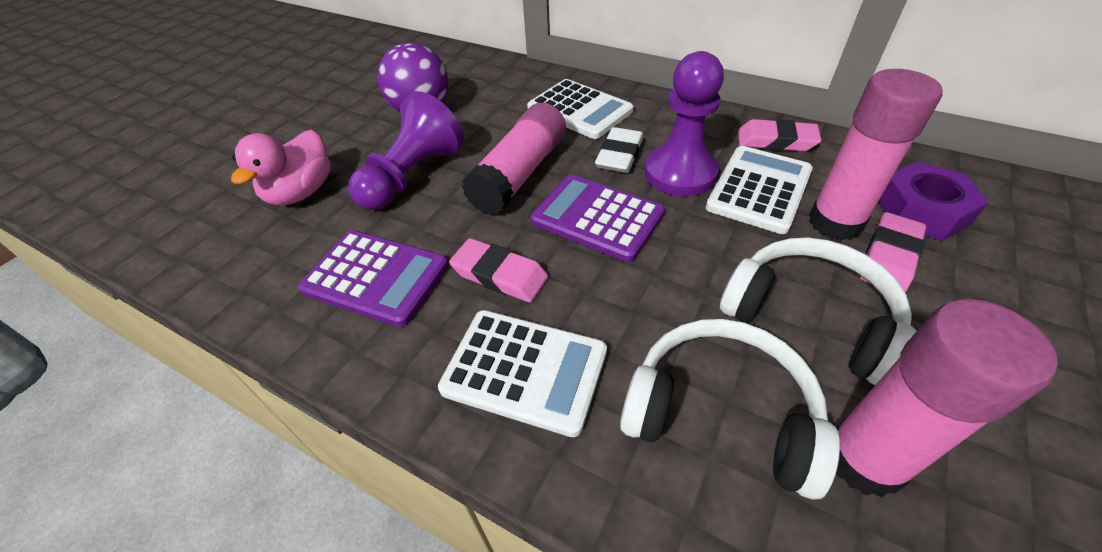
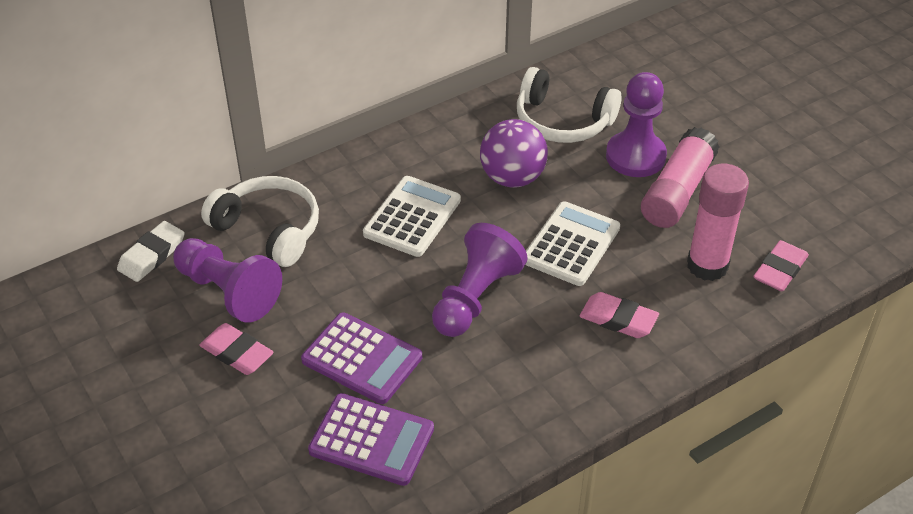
pink duck: 1 -> 0
pink glue stick: 3 -> 2
purple nut: 1 -> 0
purple pawn: 2 -> 3
white calculator: 3 -> 2

